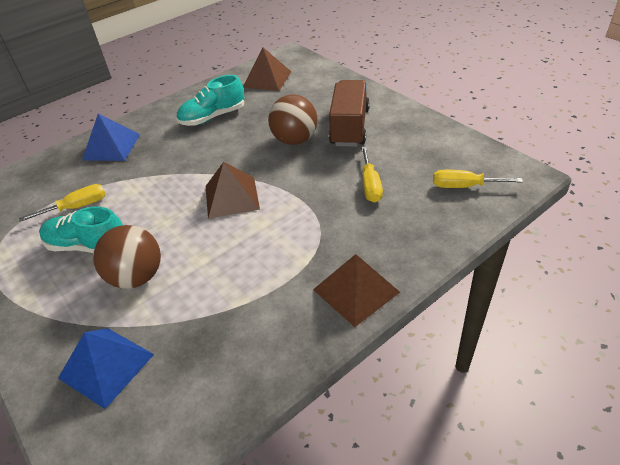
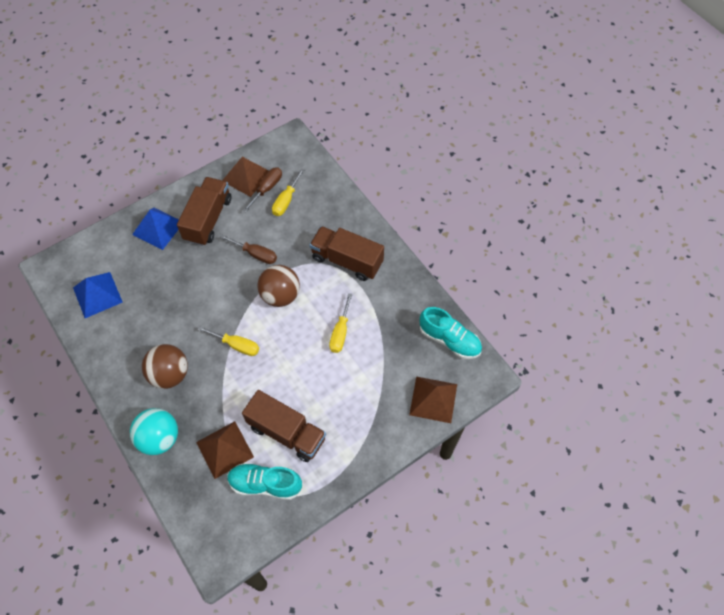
brown screwdriver: 0 -> 2
brown truck: 1 -> 3
turquoise ball: 0 -> 1

